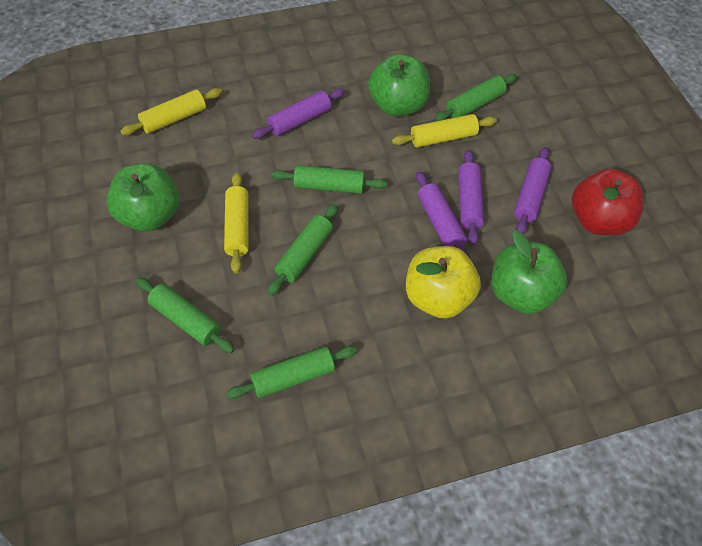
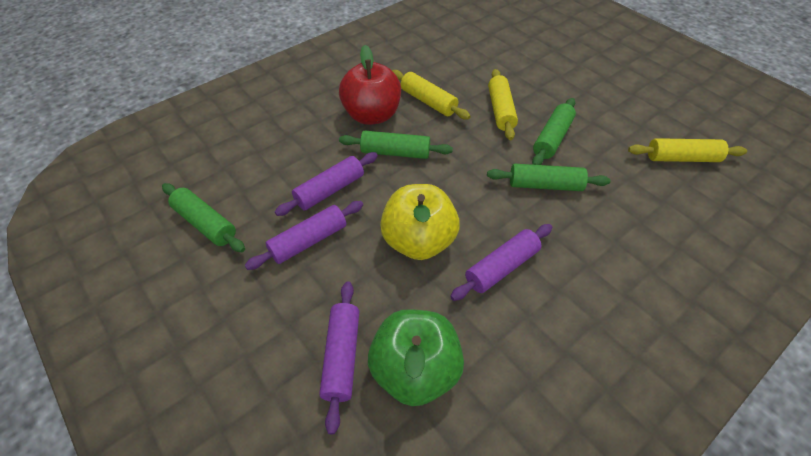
green apple: 3 -> 1
green rolling pin: 5 -> 4

